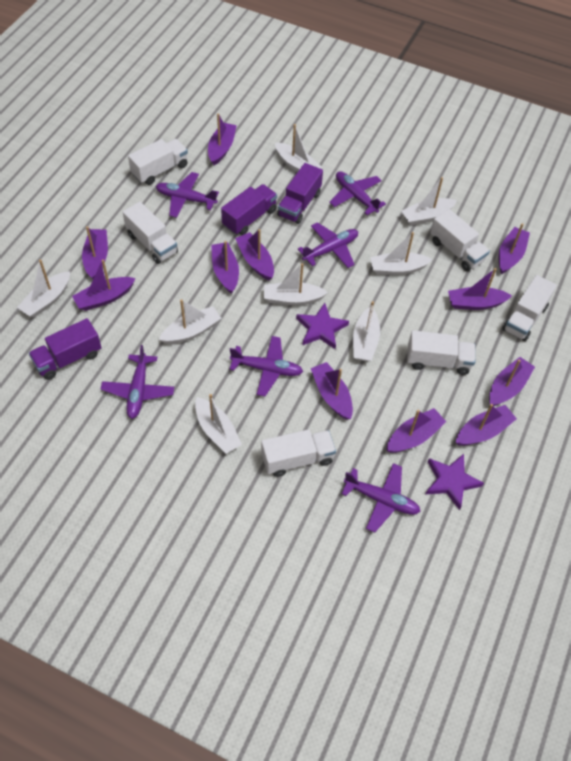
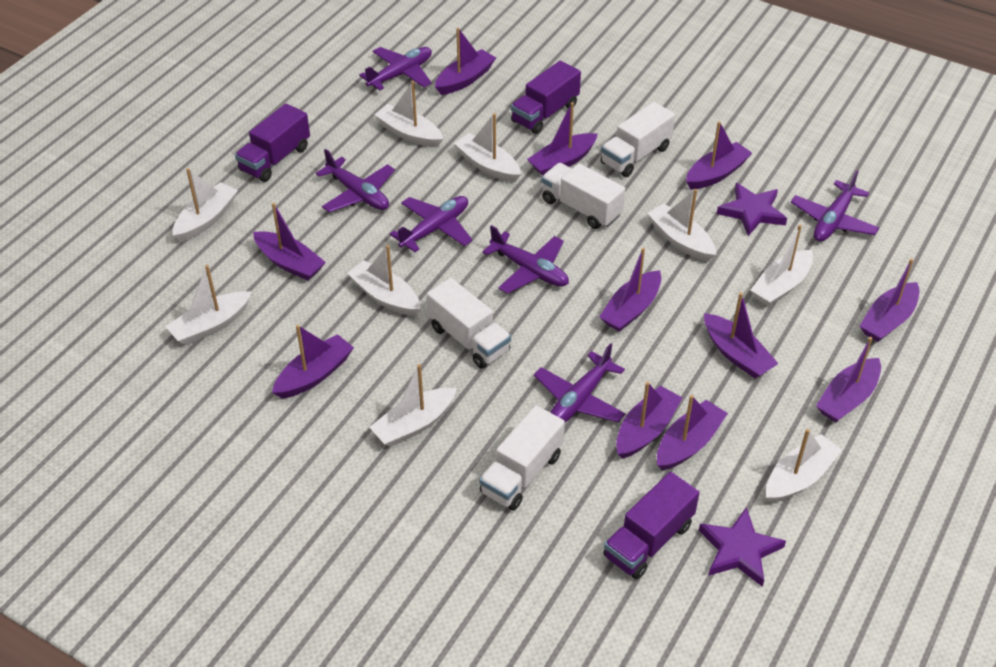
white boat: 8 -> 9
white truck: 6 -> 4

